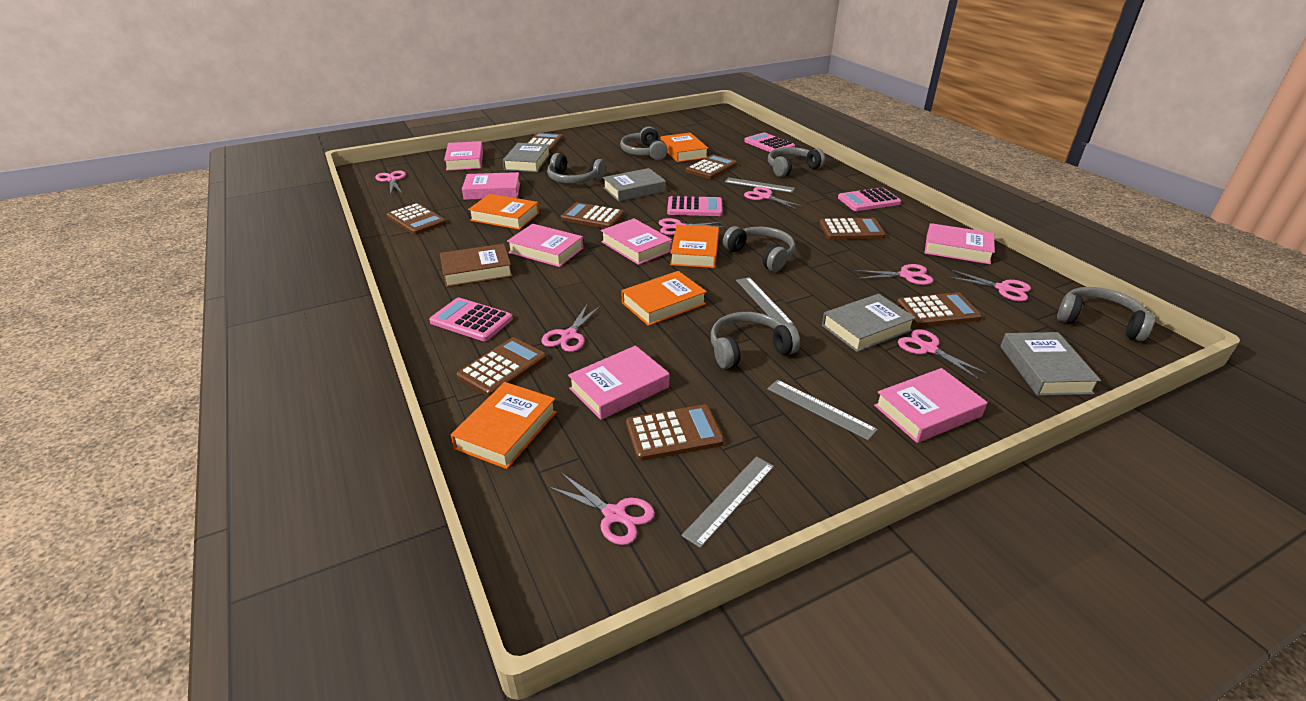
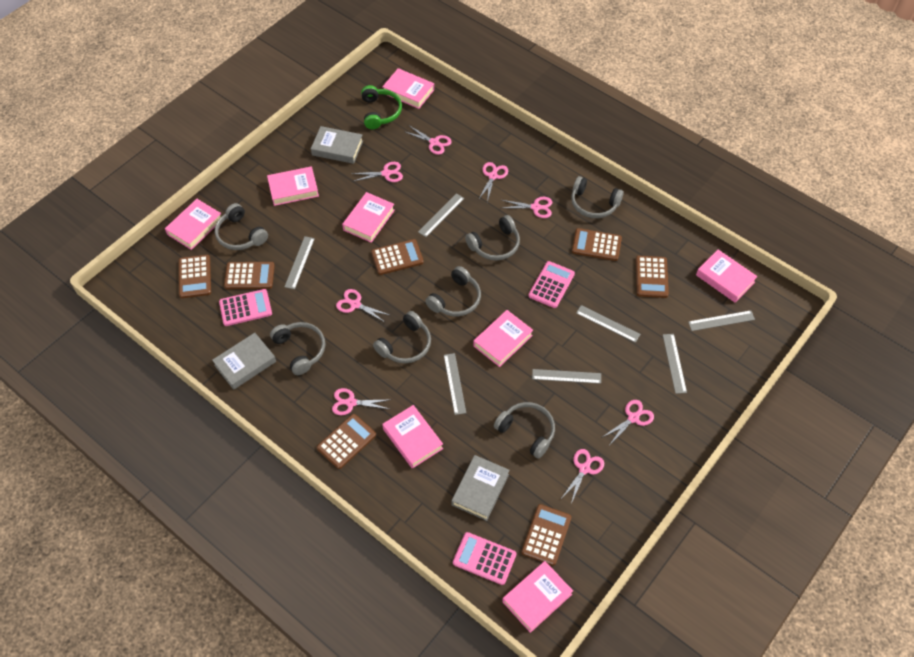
brown book: 1 -> 0
brown calculator: 8 -> 7
green headphones: 0 -> 1
grey book: 4 -> 3
grey headphones: 6 -> 7
grey ruler: 4 -> 7
orange book: 5 -> 0
pink book: 7 -> 8
pink calculator: 4 -> 3

